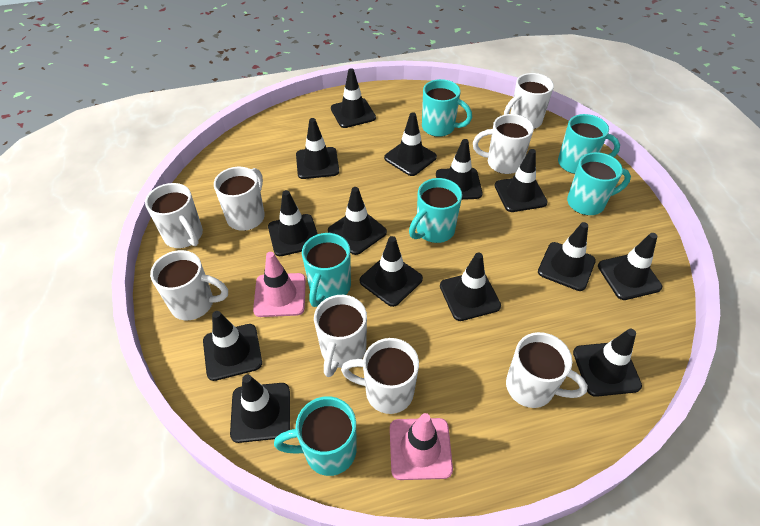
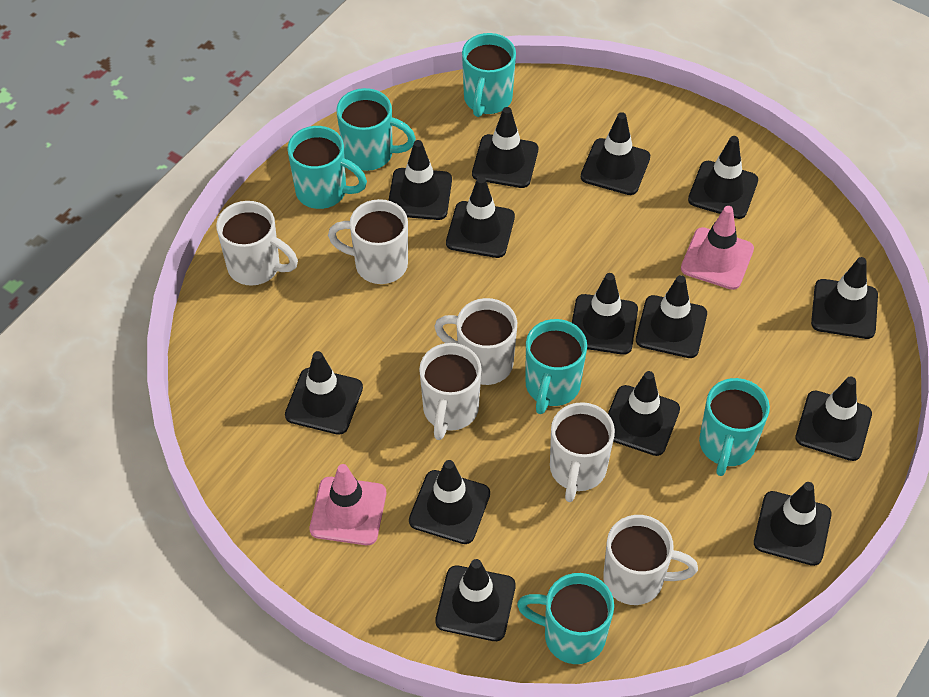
white mug: 8 -> 6

